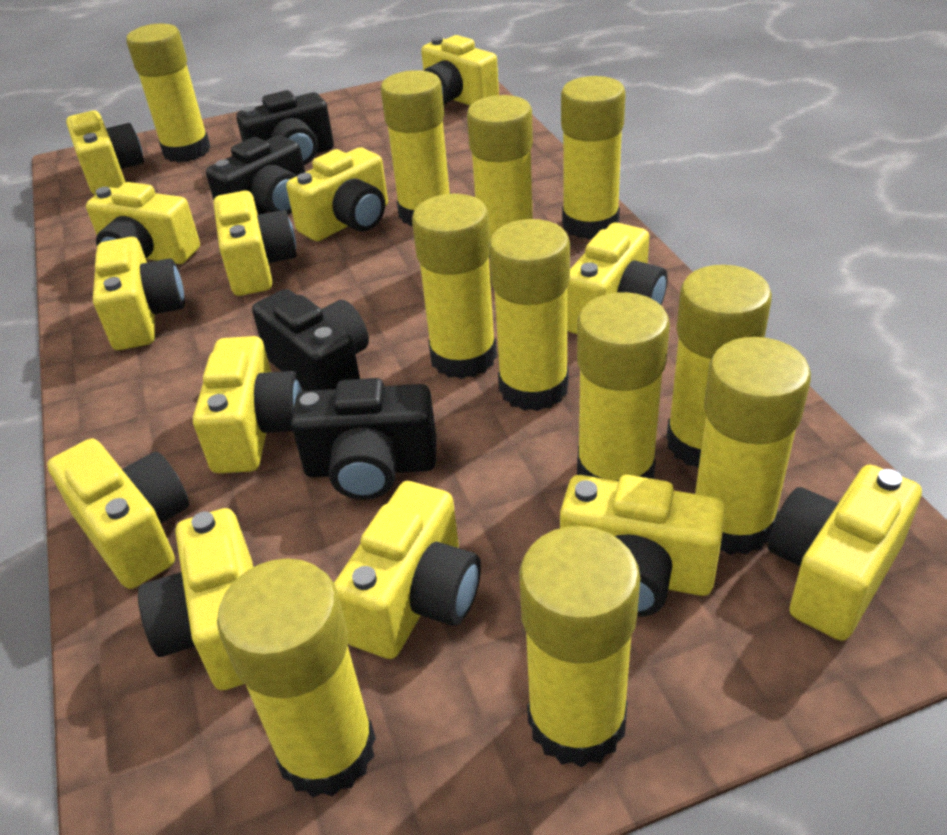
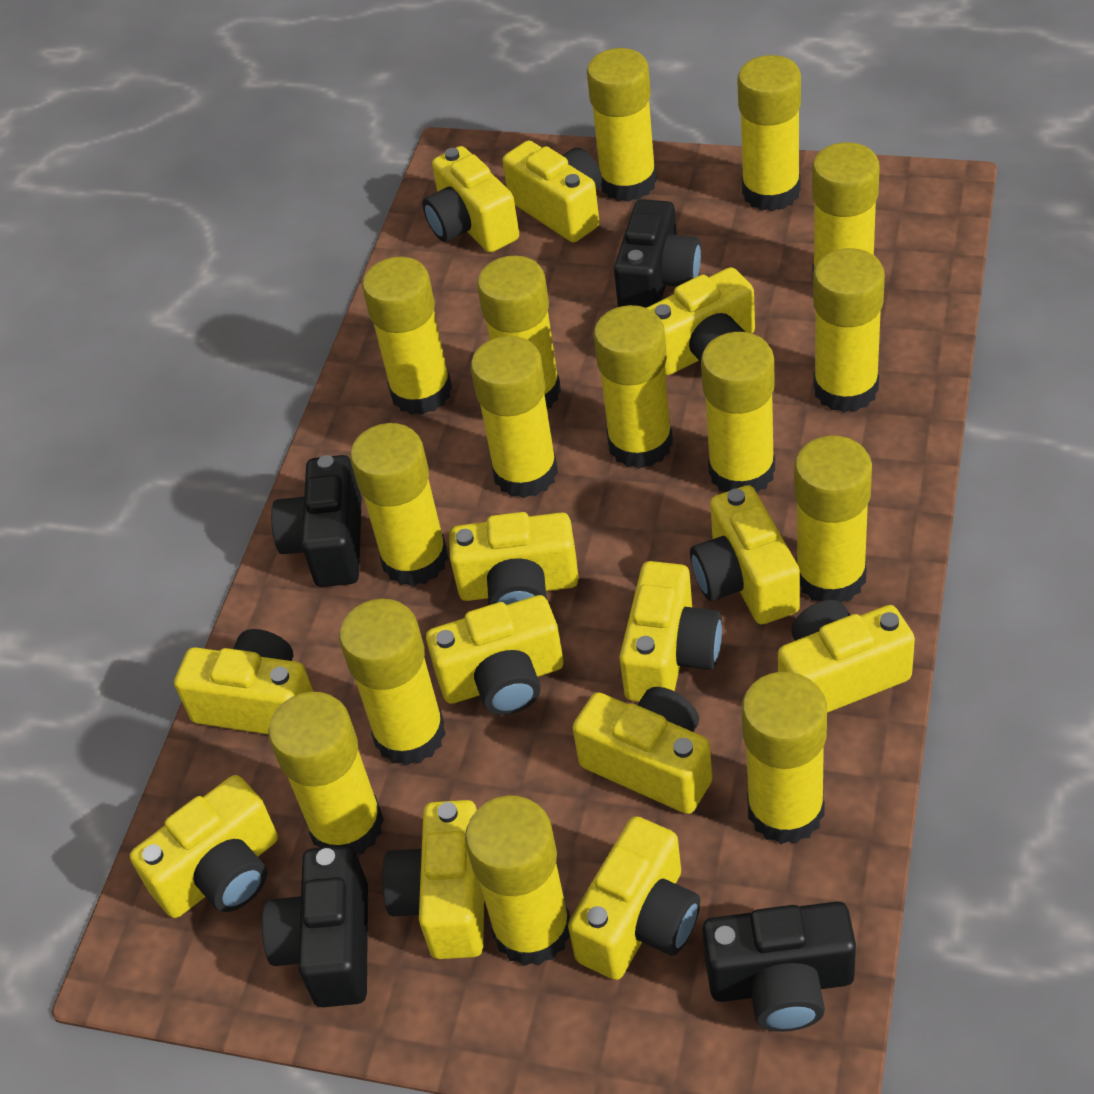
yellow glue stick: 11 -> 15

